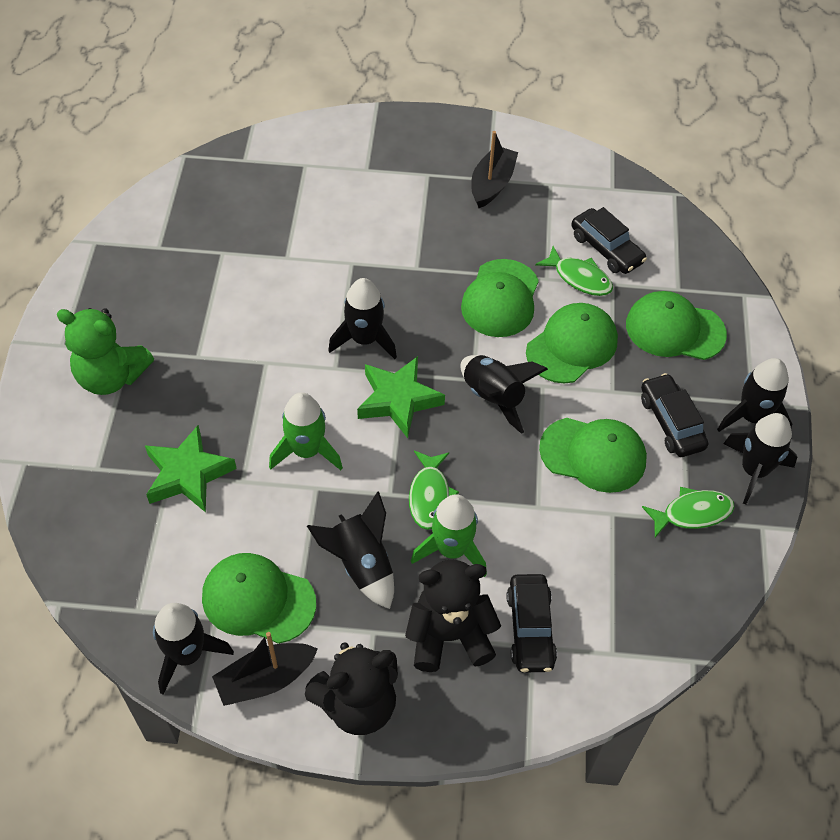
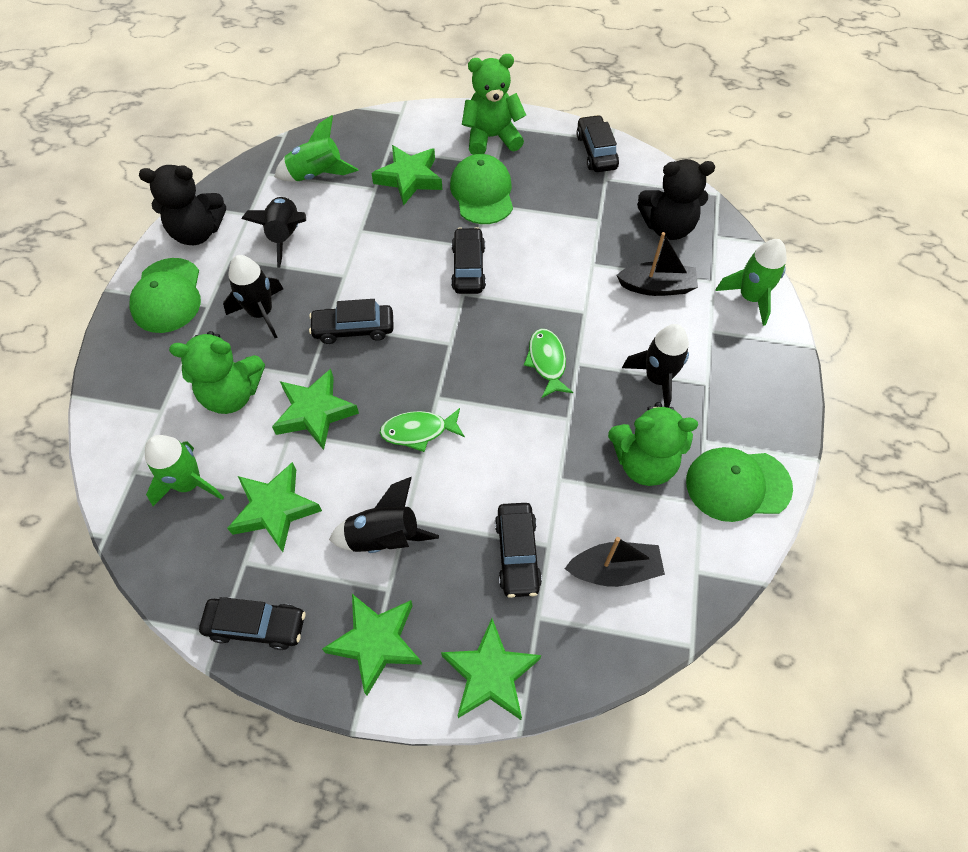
black car: 3 -> 5
black rocket: 6 -> 4
green cap: 5 -> 3
green fish: 3 -> 2
green rocket: 2 -> 3
green star: 2 -> 5
green teddy bear: 1 -> 3

